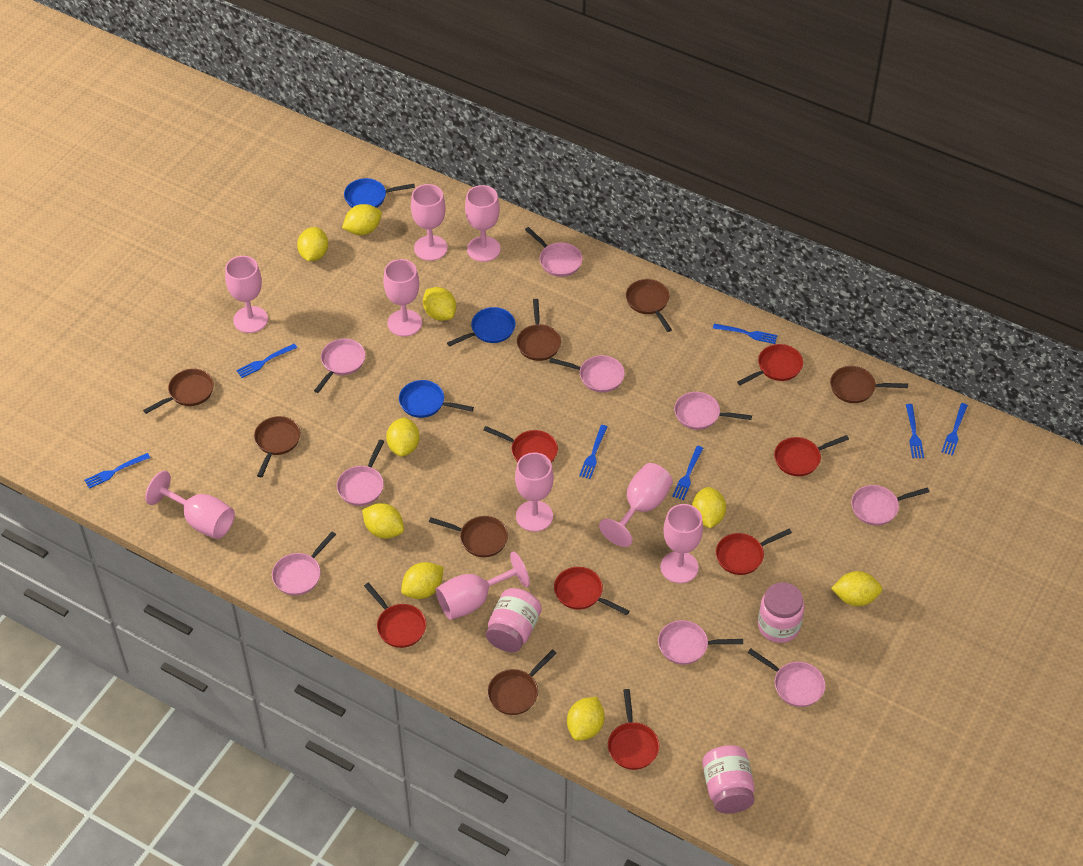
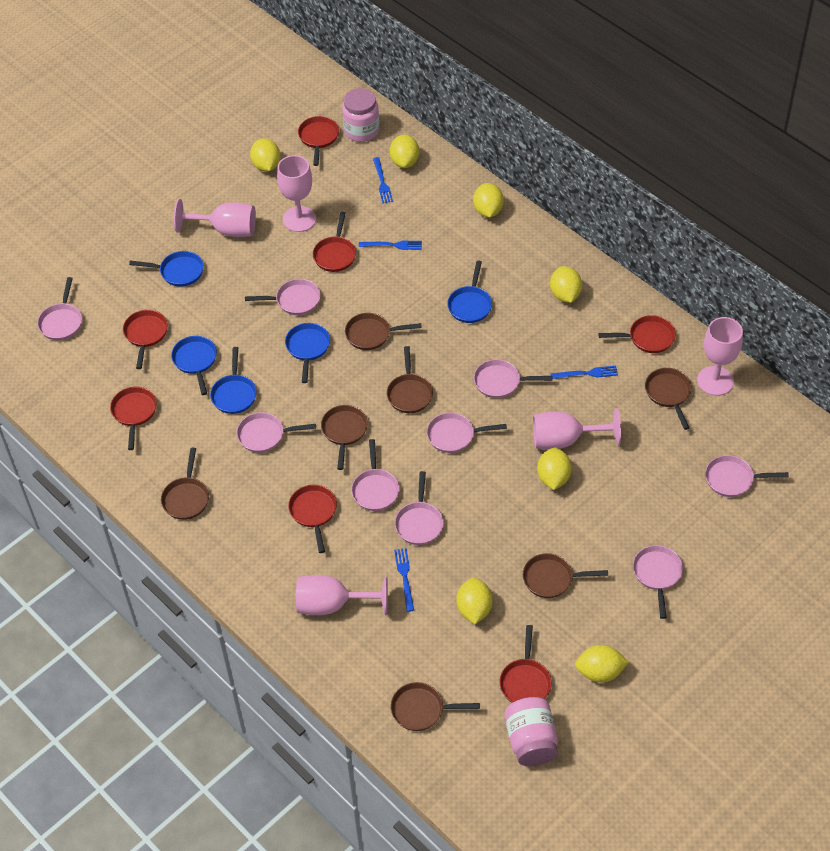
blue fork: 7 -> 4
blue pan: 3 -> 5
pink goblet: 9 -> 5
pink jar: 3 -> 2
yellow lemon: 9 -> 7

